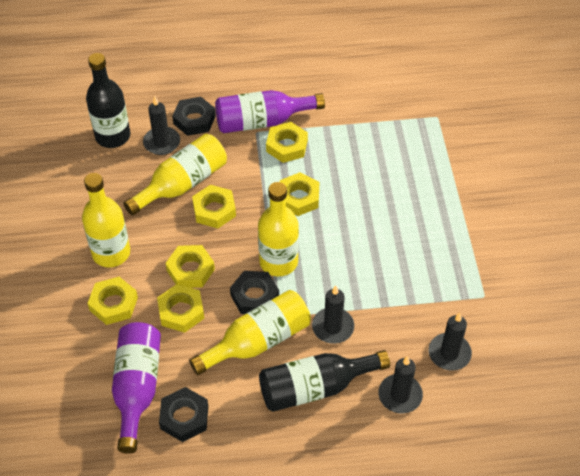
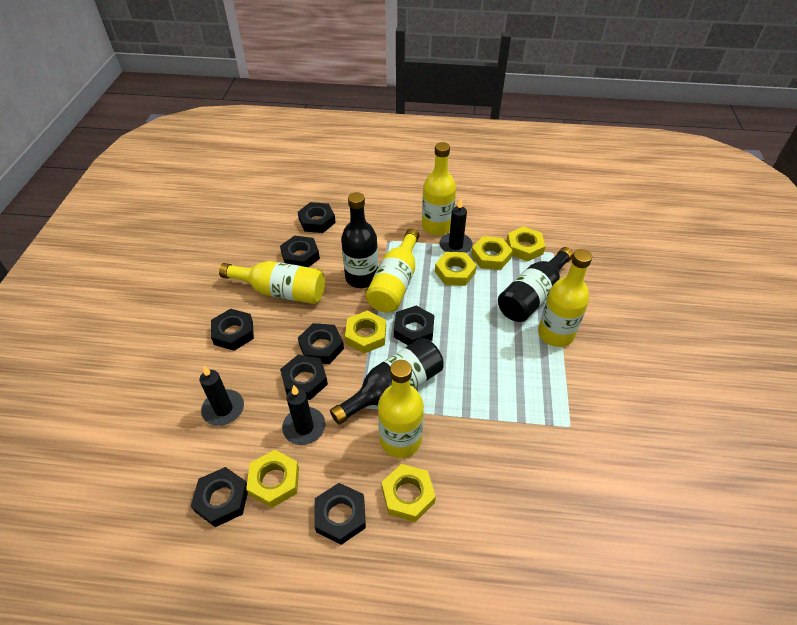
black bottle: 2 -> 3
black candle: 4 -> 3
black nut: 3 -> 8
purple bottle: 2 -> 0
yellow bottle: 4 -> 5

